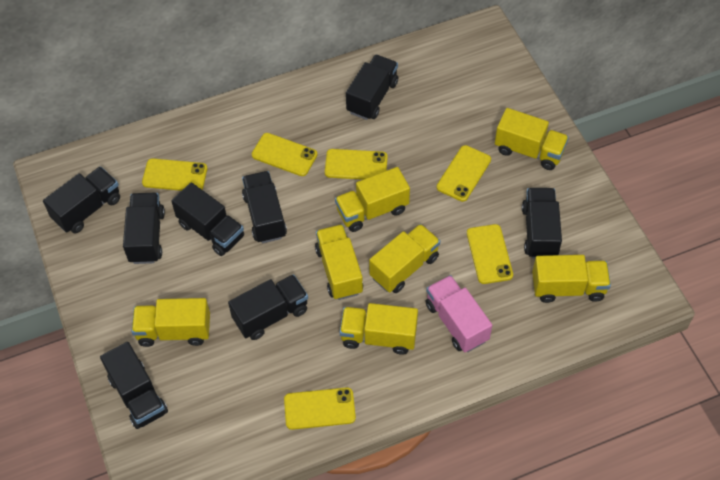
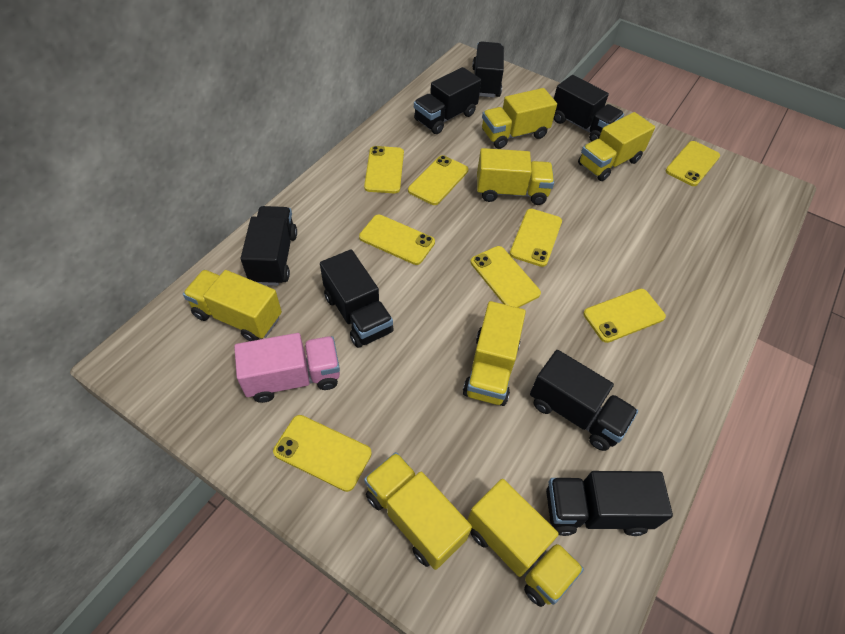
black truck: 8 -> 7
yellow phone: 6 -> 8

